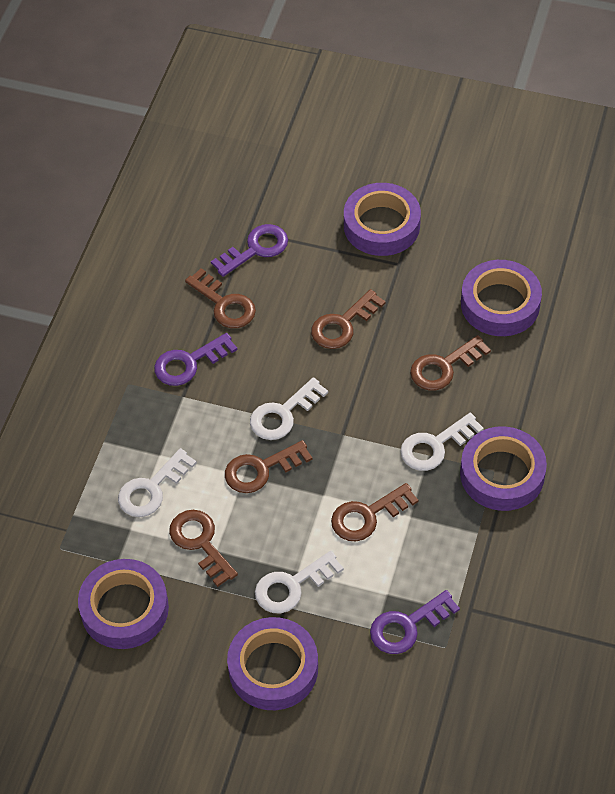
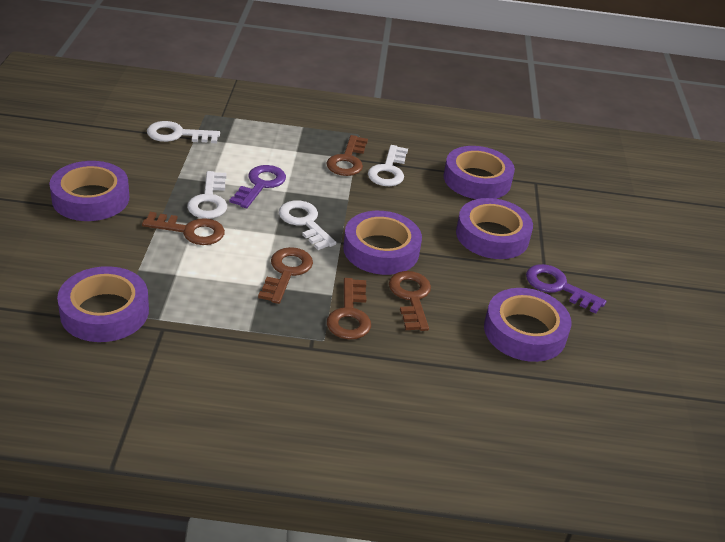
brown key: 6 -> 5
purple key: 3 -> 2
purple tape: 5 -> 6

